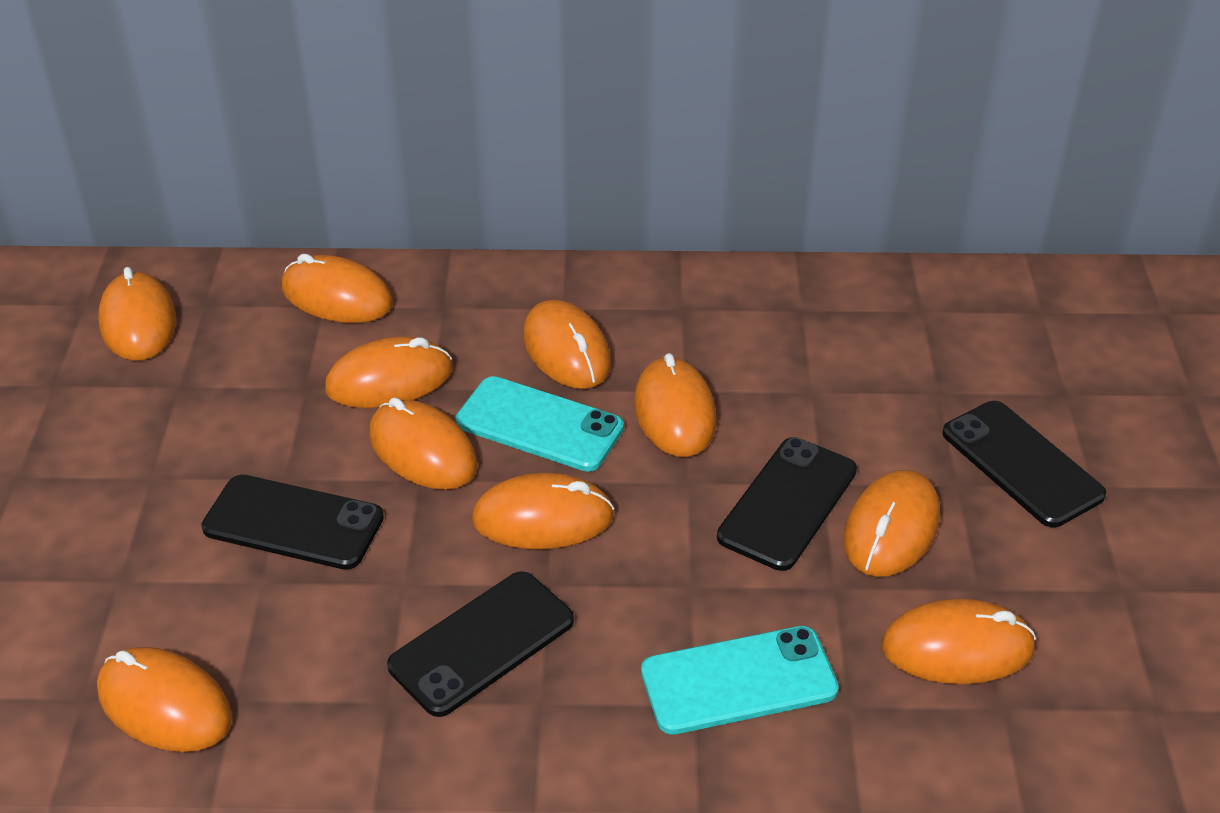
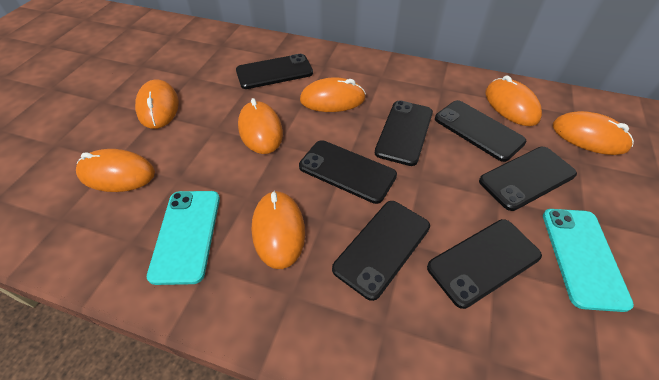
black phone: 4 -> 7
orange mouse: 10 -> 7

